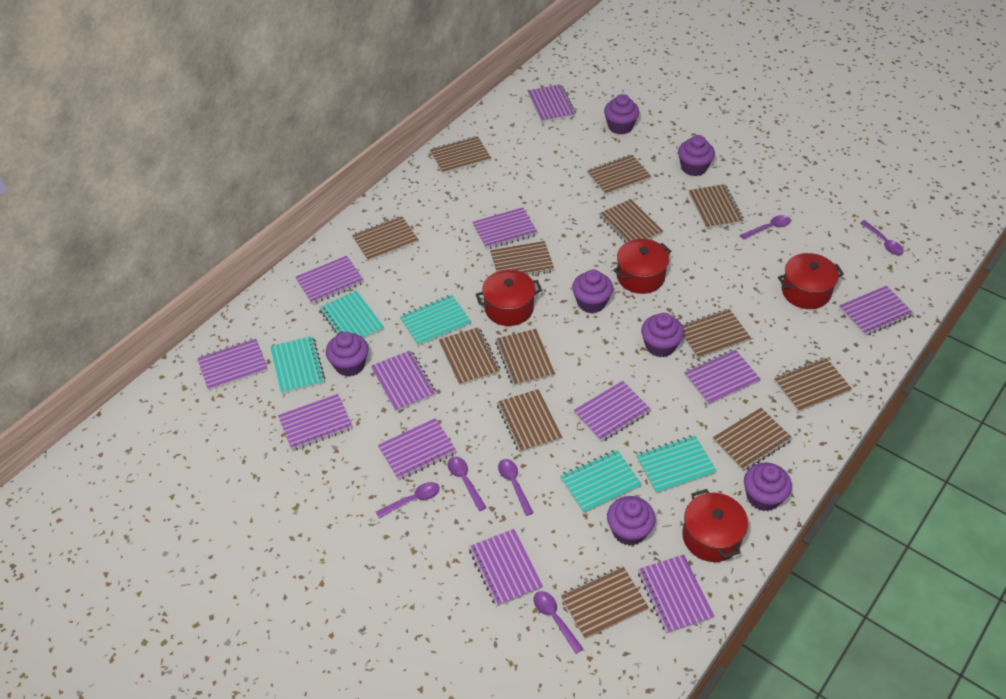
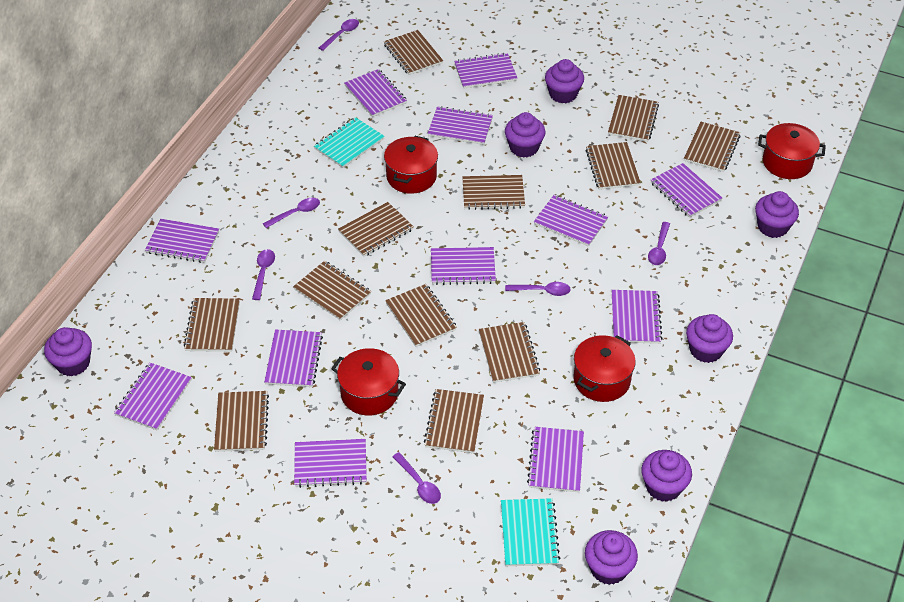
brown notebook: 13 -> 12
turquoise notebook: 5 -> 2

